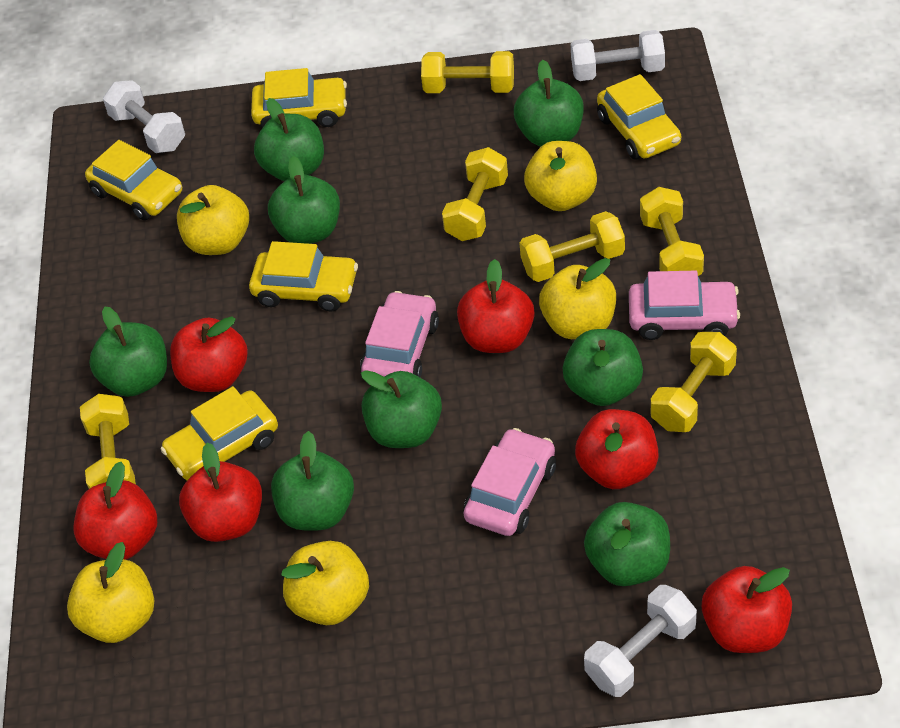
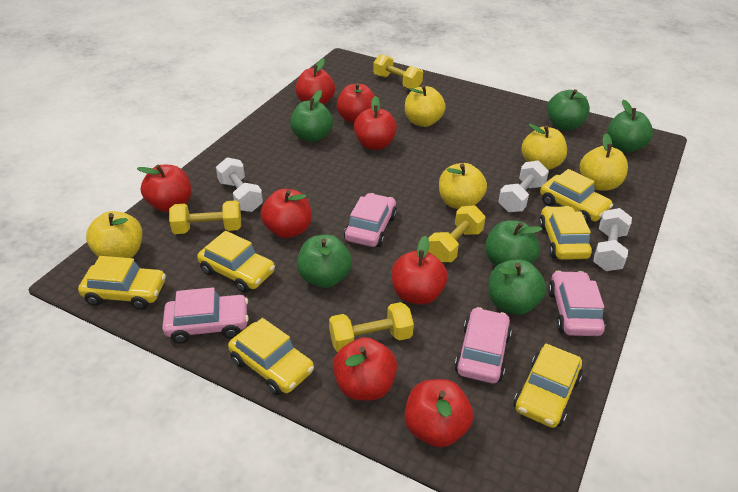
green apple: 8 -> 6
pink car: 3 -> 4
red apple: 6 -> 8
yellow car: 5 -> 6
yellow dumbbell: 6 -> 4

